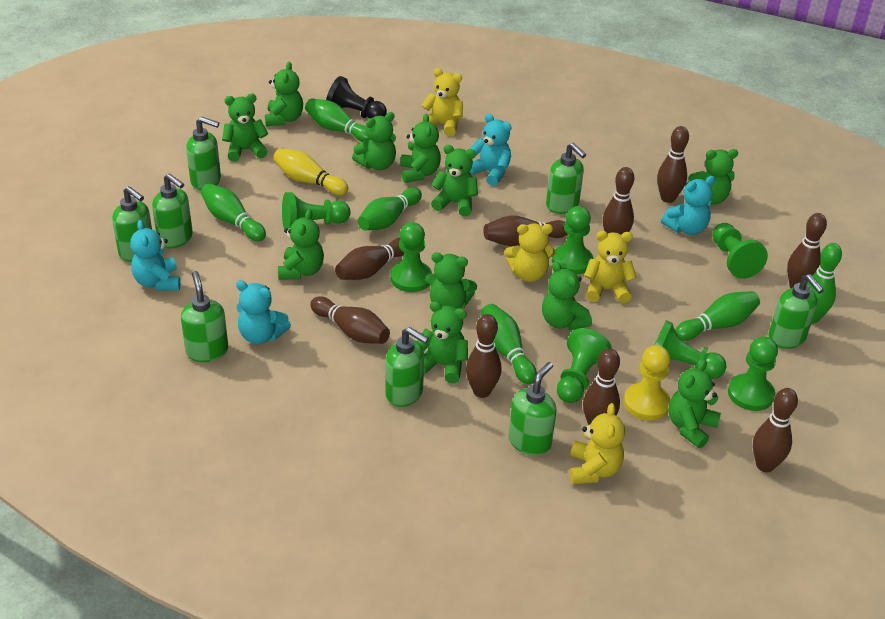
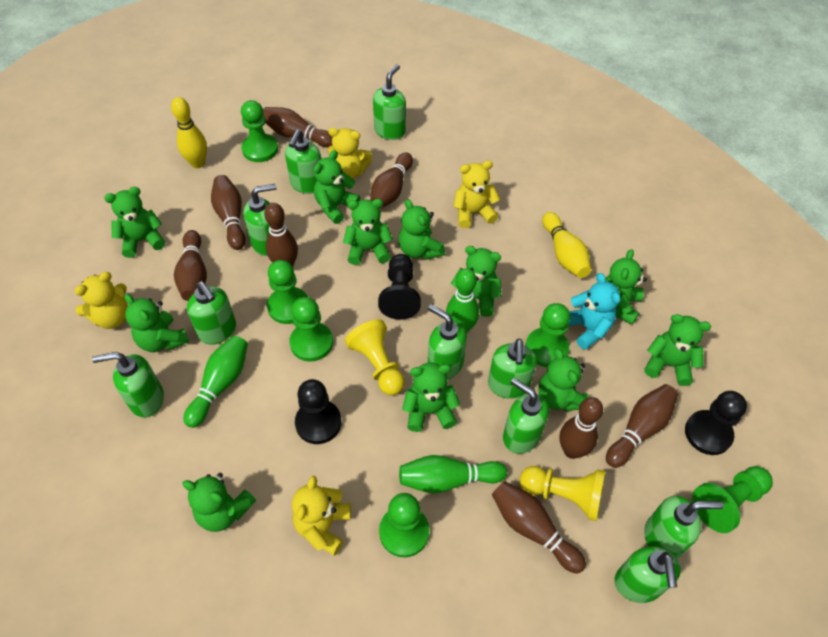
black pawn: 1 -> 3
brown bowling pin: 9 -> 8
green bowling pin: 6 -> 3
green pawn: 7 -> 6
green soap dispenser: 8 -> 10
turquoise teddy bear: 4 -> 1
yellow bowling pin: 1 -> 2
yellow pawn: 1 -> 2

